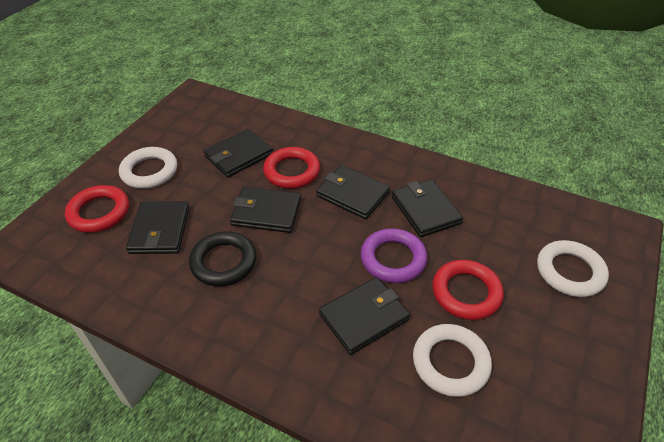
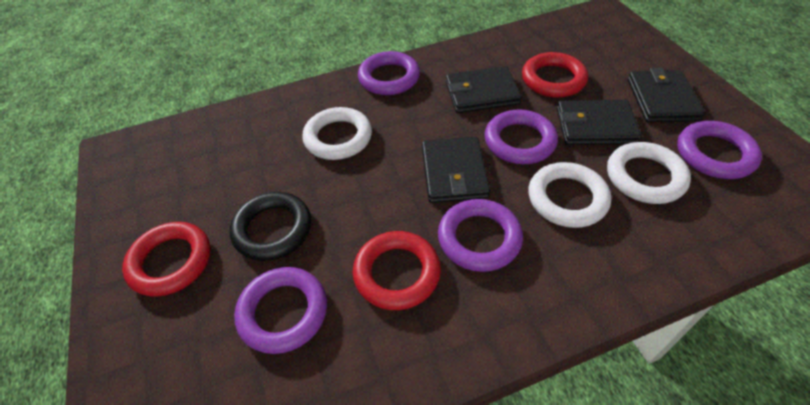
black wallet: 6 -> 4
purple ring: 1 -> 5

